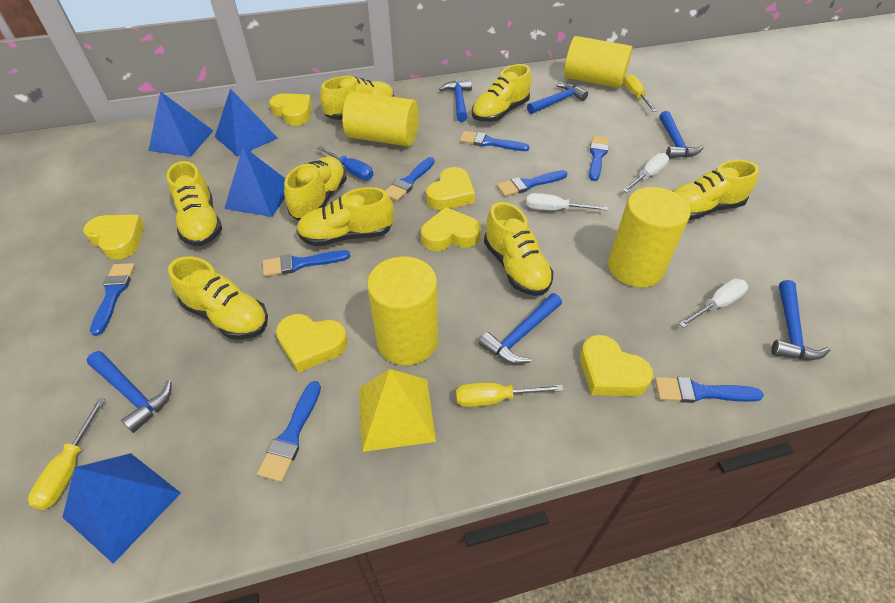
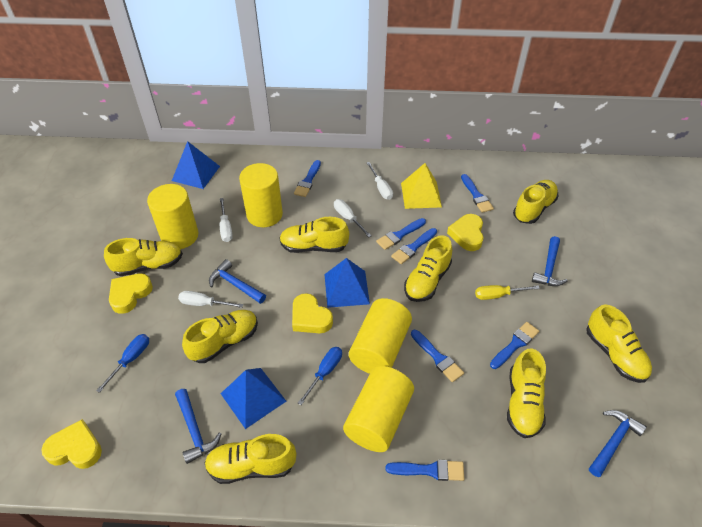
blue brush: 8 -> 7
blue hammer: 6 -> 4
blue pyramid: 4 -> 3
blue screwdriver: 1 -> 2
white screwdriver: 3 -> 4
yellow heart: 6 -> 4
yellow screwdriver: 3 -> 1

